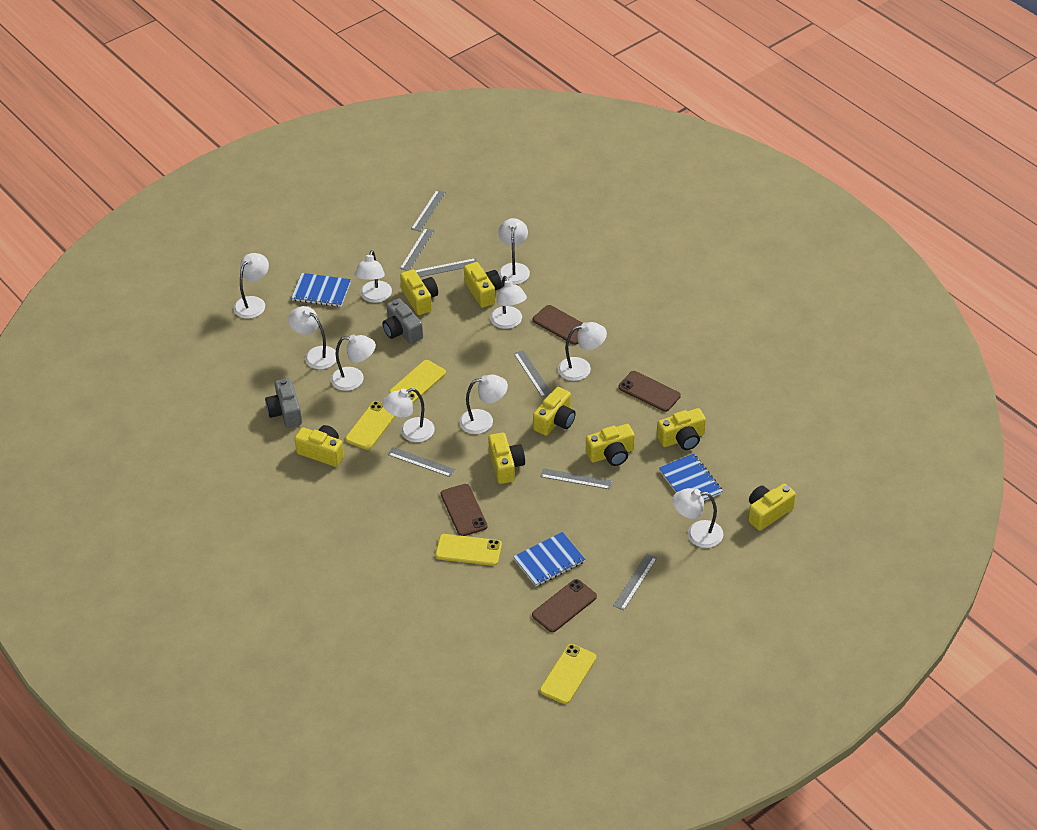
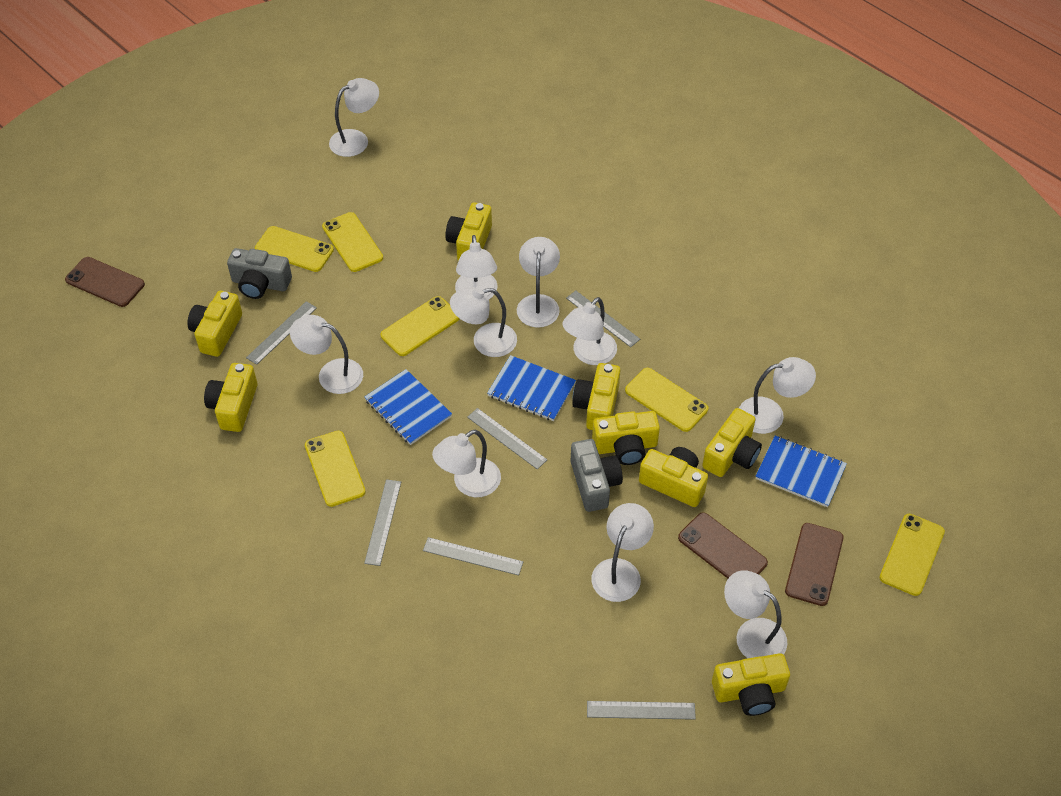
brown phone: 4 -> 3
grey ruler: 7 -> 6
yellow phone: 4 -> 6

